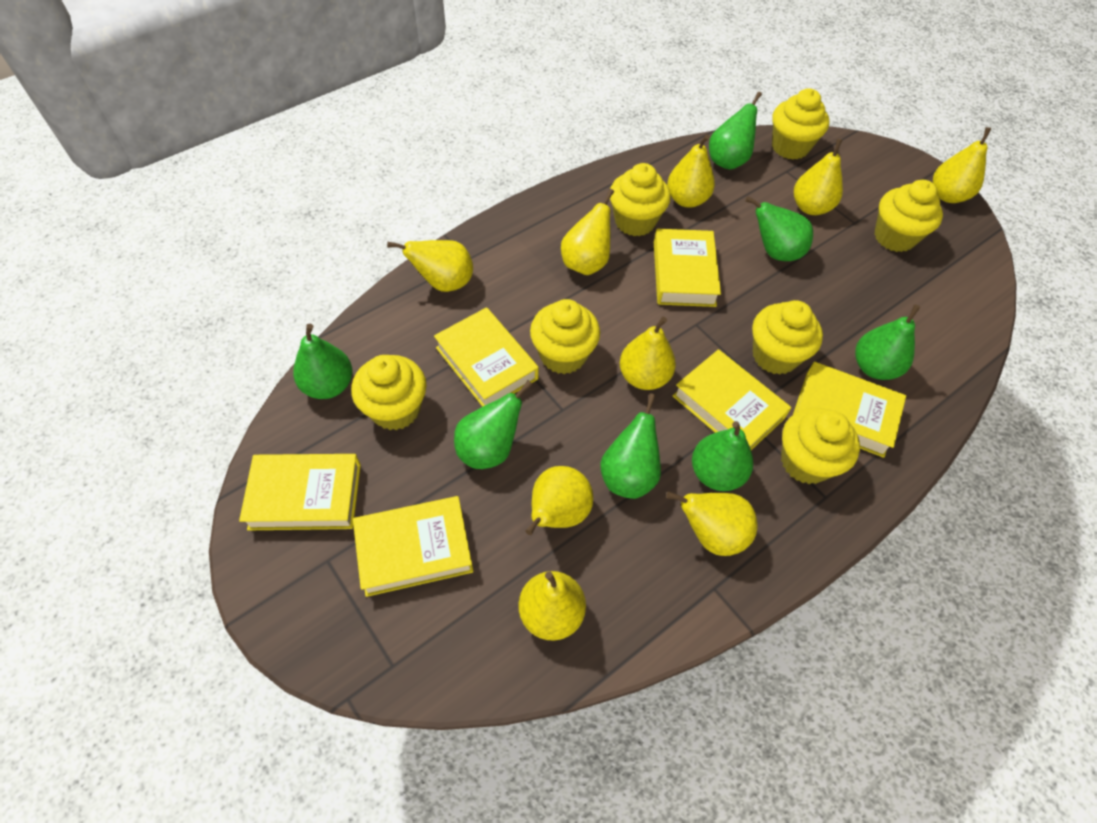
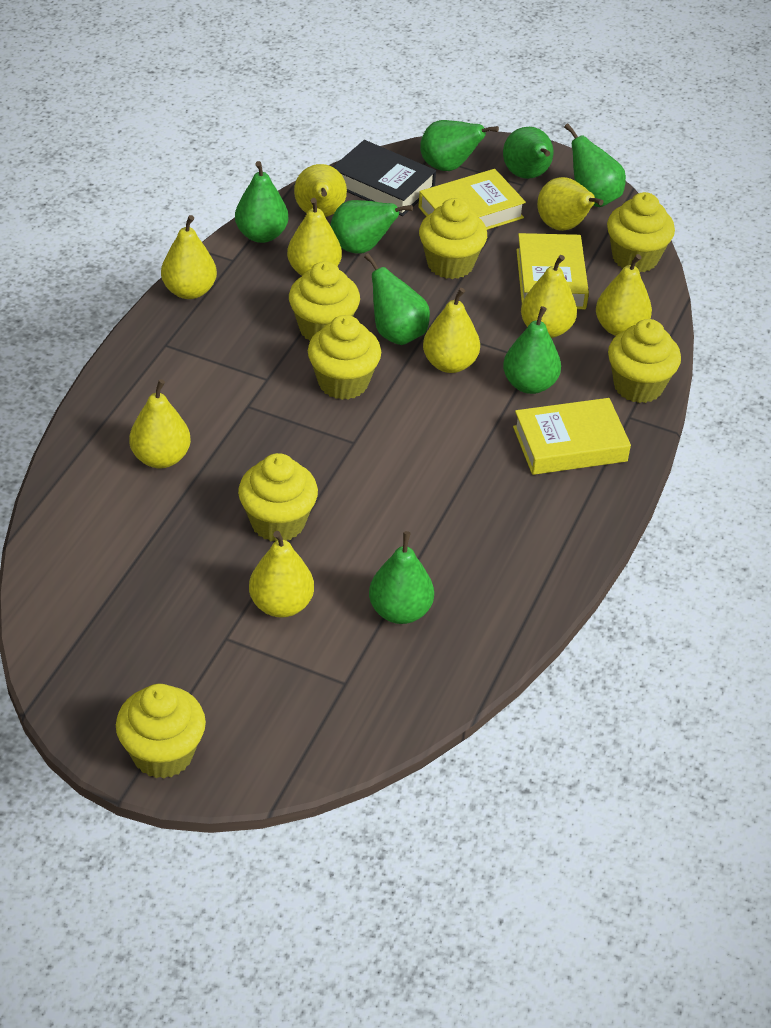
black book: 0 -> 1
green pear: 7 -> 8
yellow book: 6 -> 3

